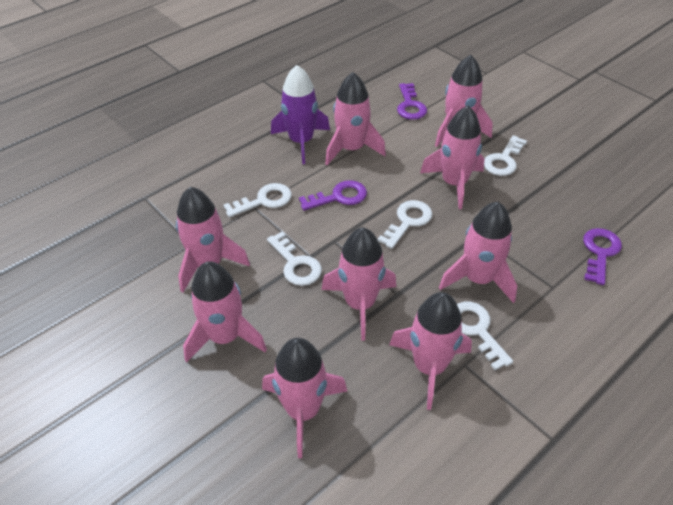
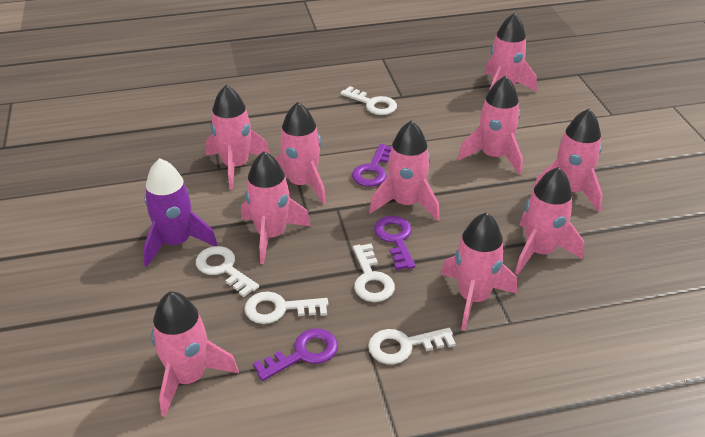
pink rocket: 9 -> 10

